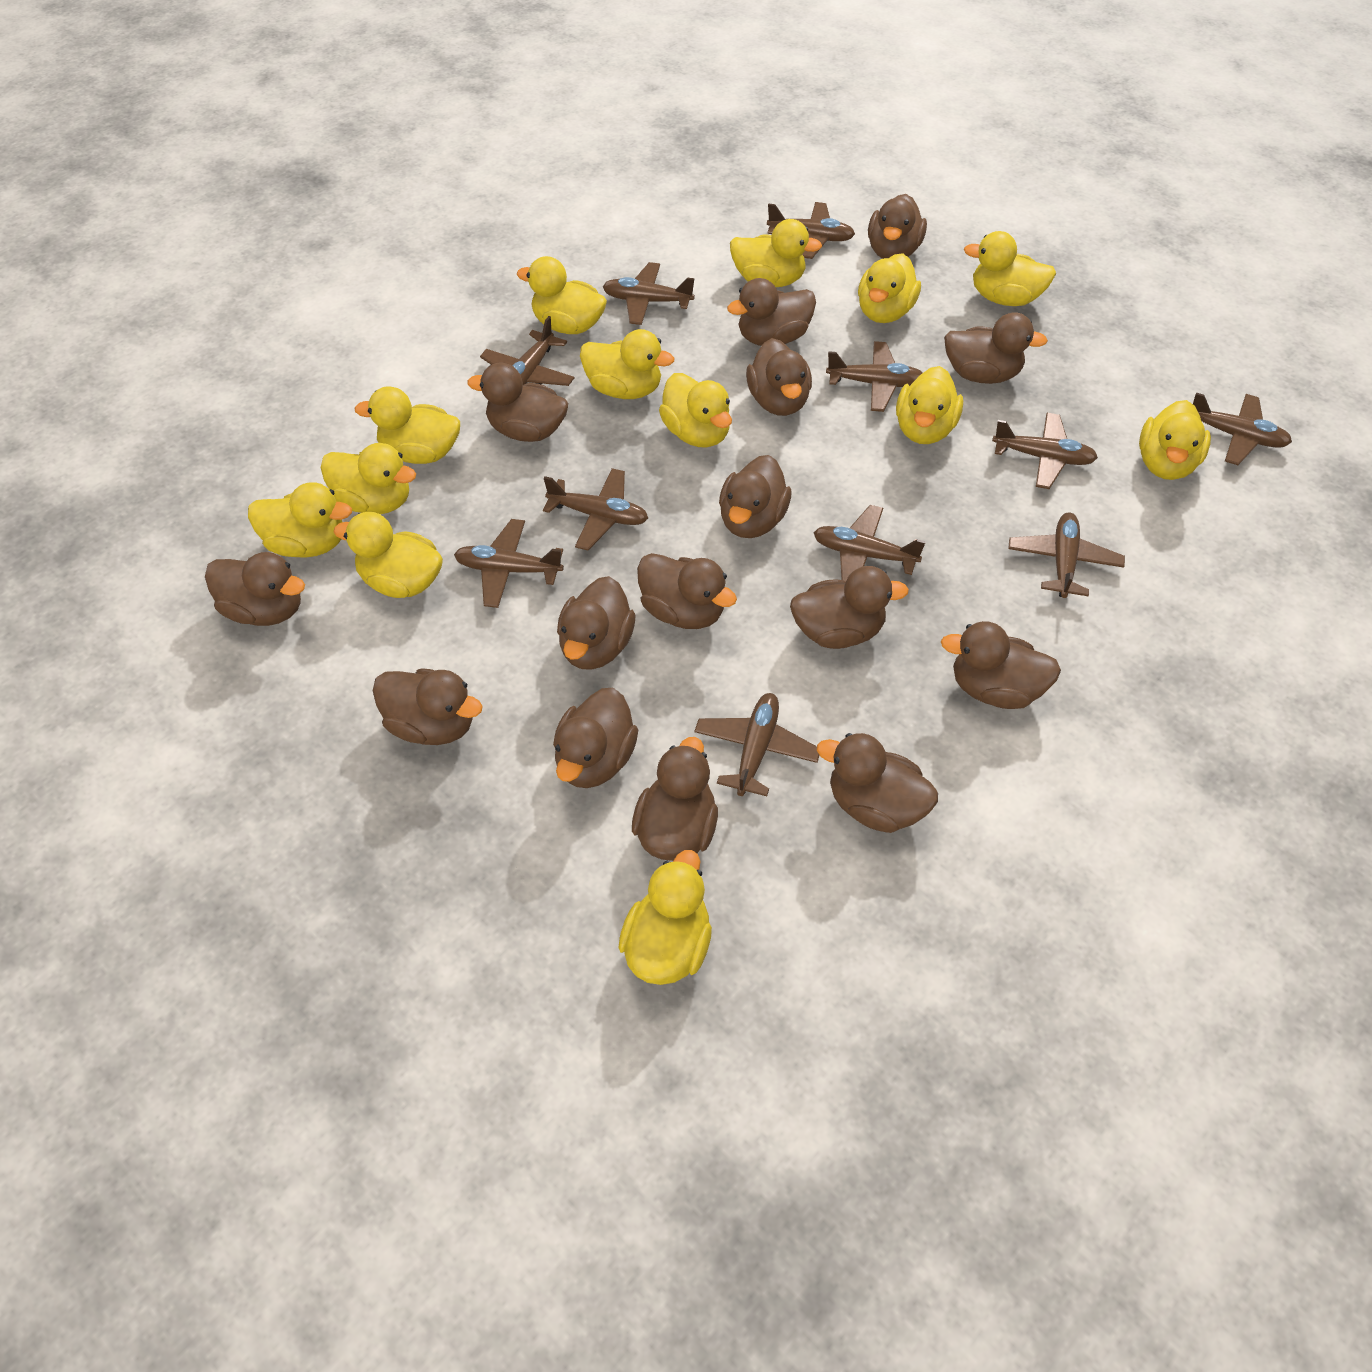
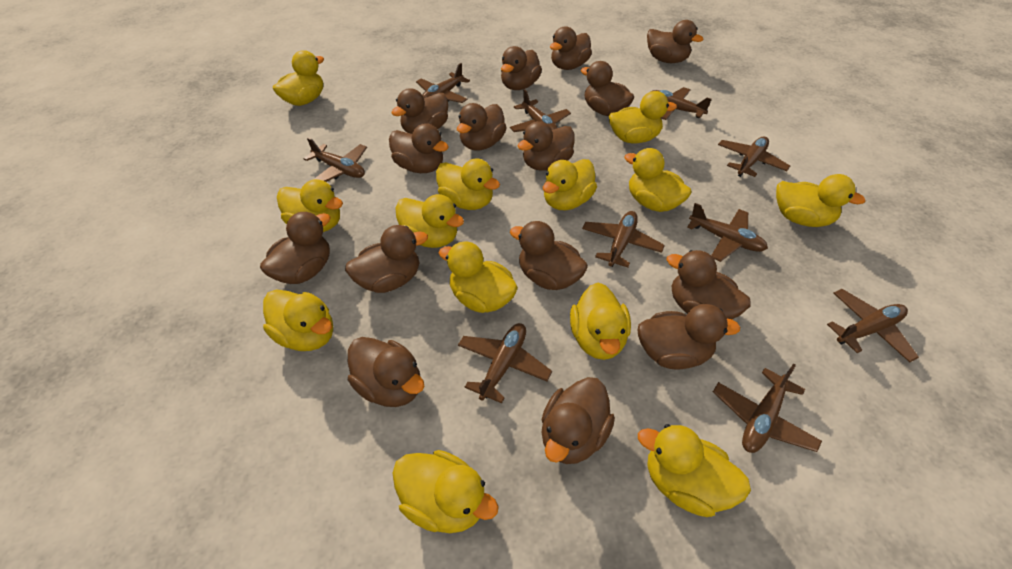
brown plane: 11 -> 10

